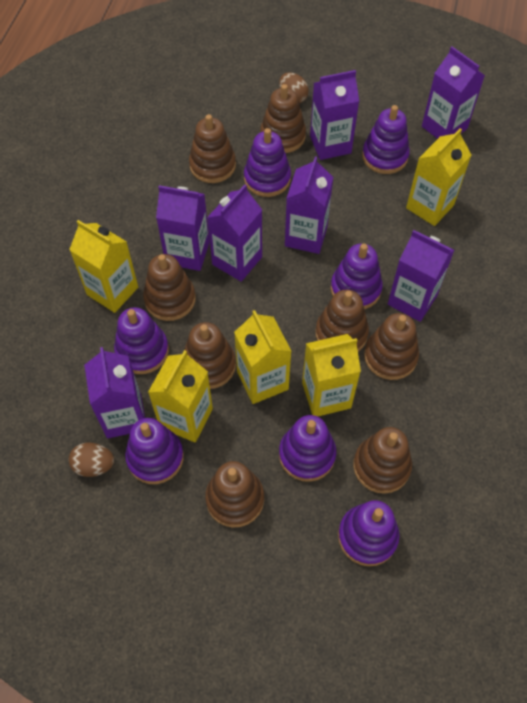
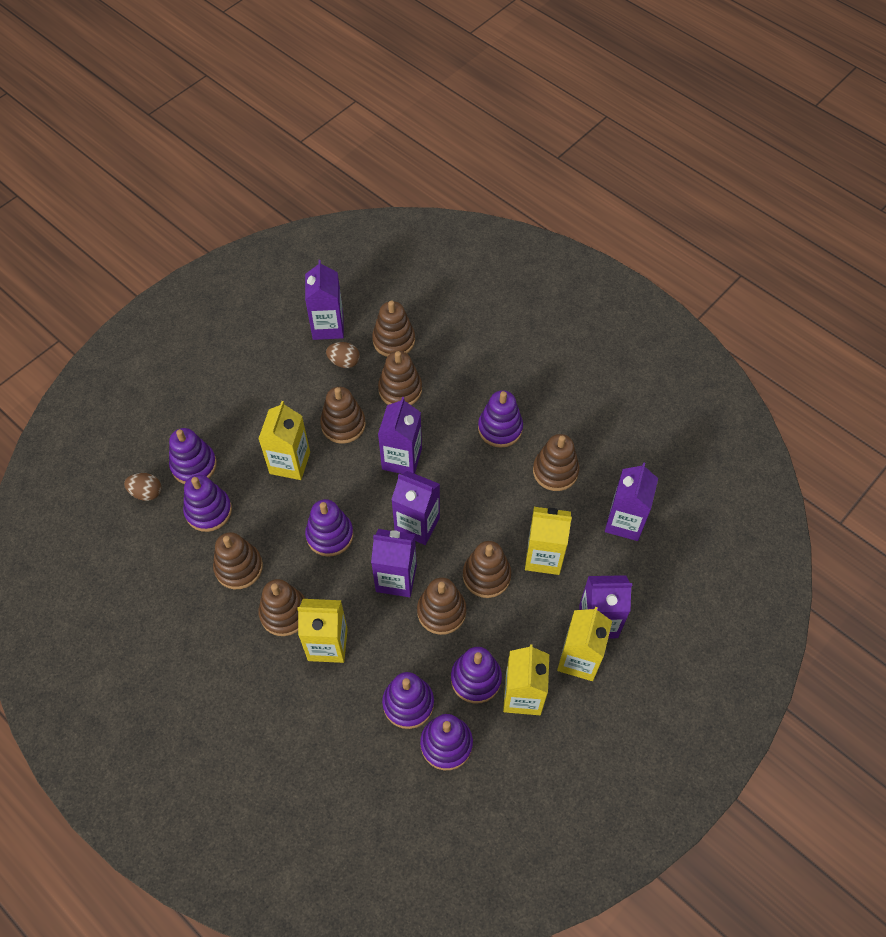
purple carton: 7 -> 6

